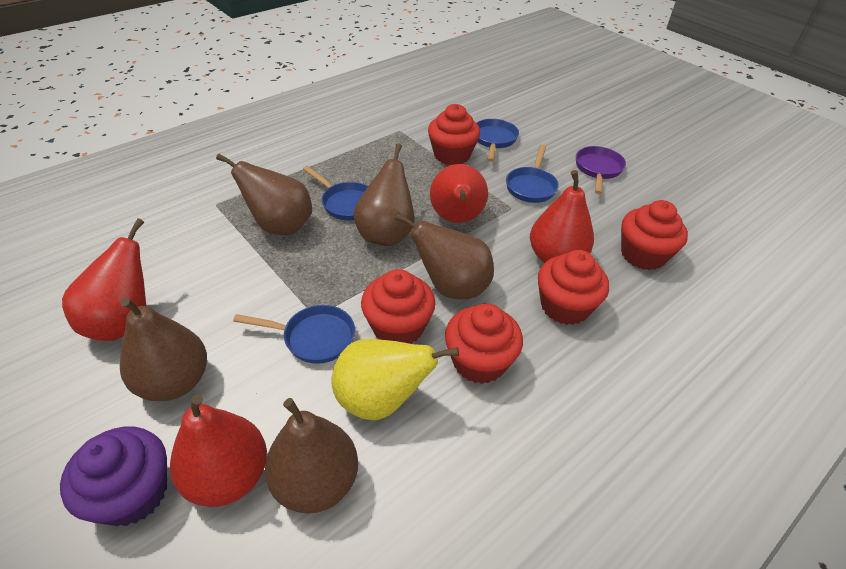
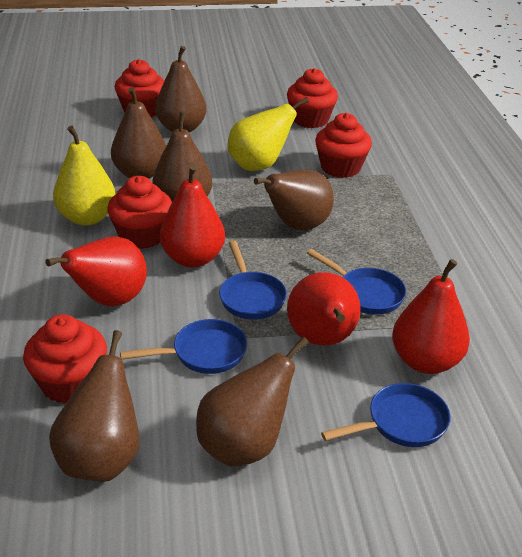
brown pear: 5 -> 6
purple cupcake: 1 -> 0
purple pan: 1 -> 0
yellow pear: 1 -> 2

